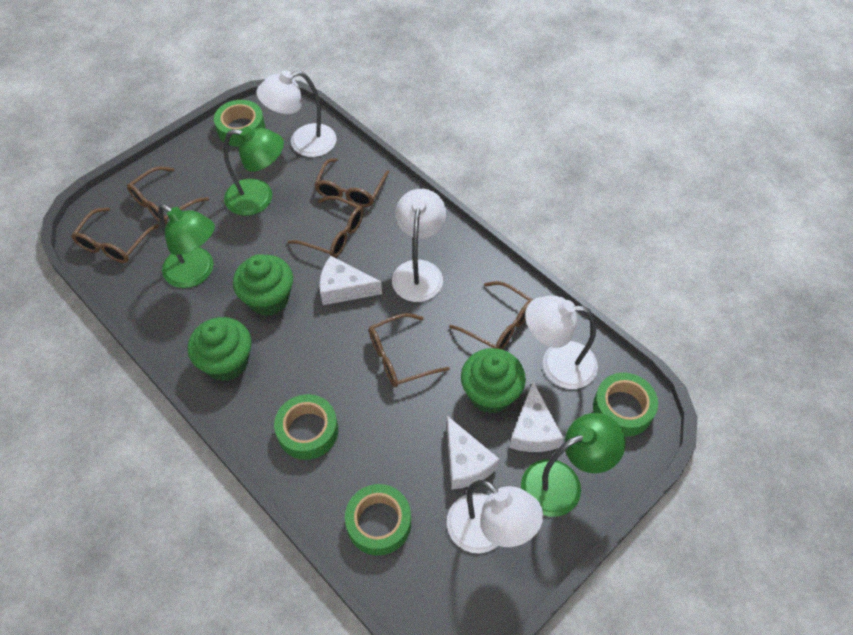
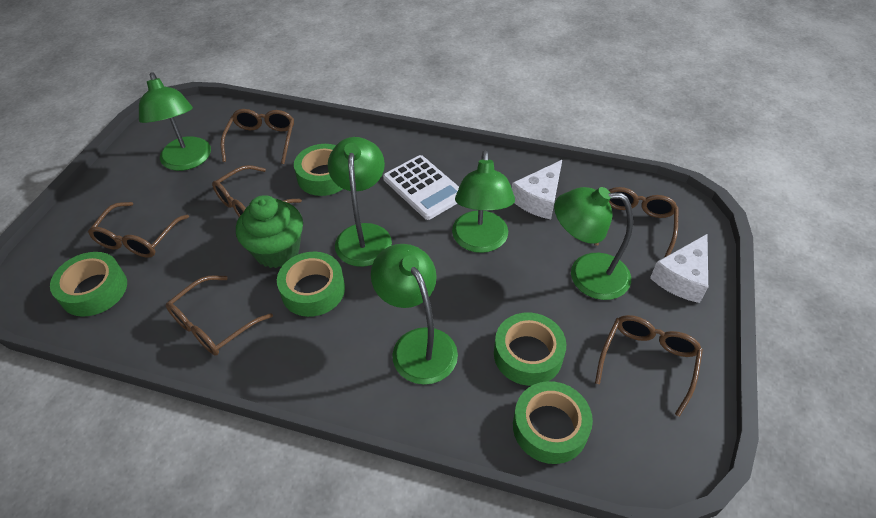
green cupcake: 3 -> 1
green lamp: 3 -> 5
green tape: 4 -> 5
white calculator: 0 -> 1
white cheese: 3 -> 2
white lamp: 4 -> 0

